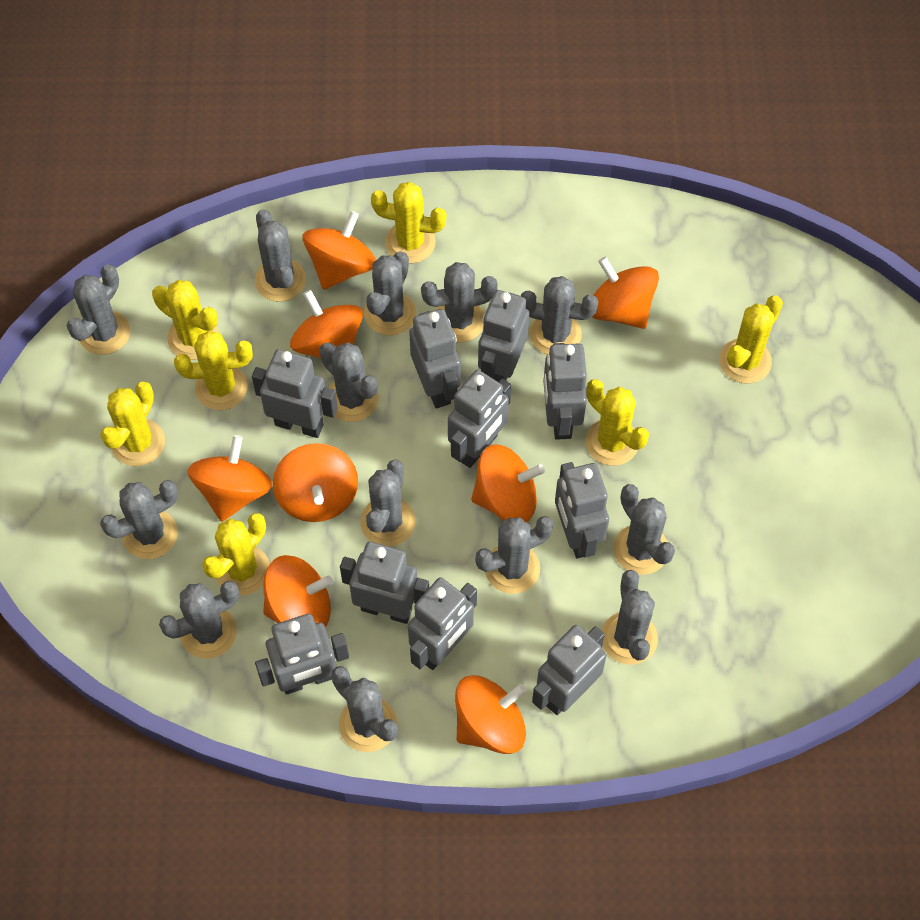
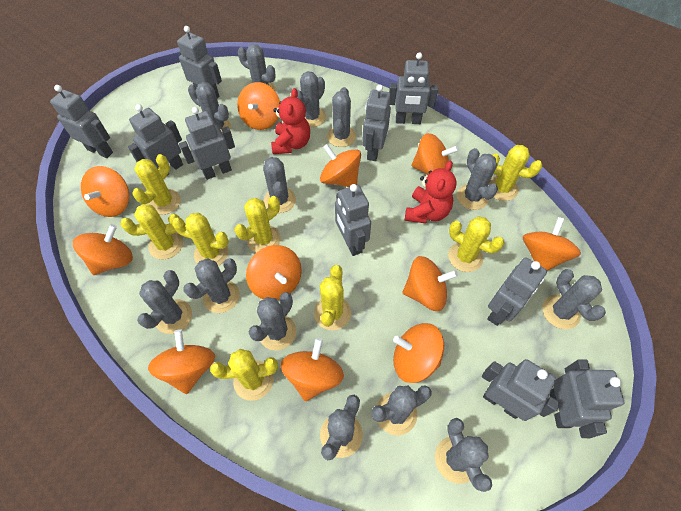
orange spinning top: 8 -> 11
red teddy bear: 0 -> 2
yellow cactus: 7 -> 8

